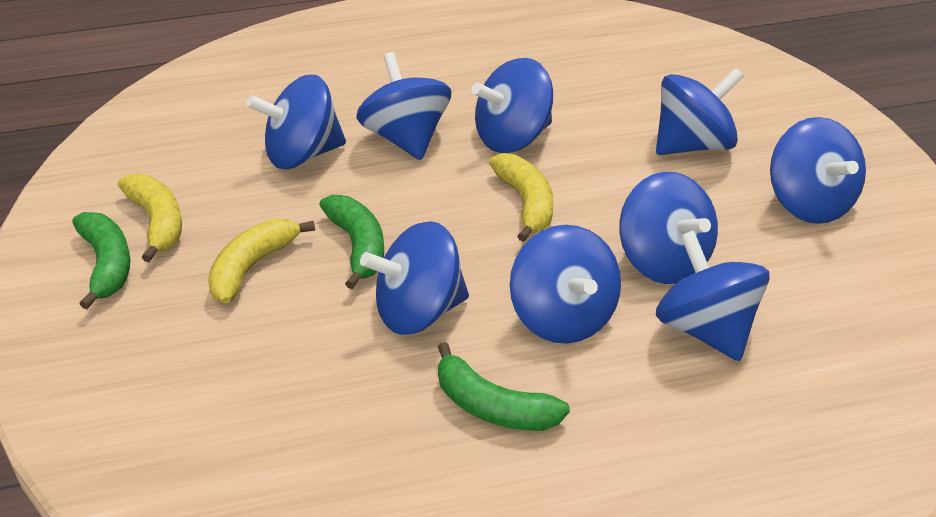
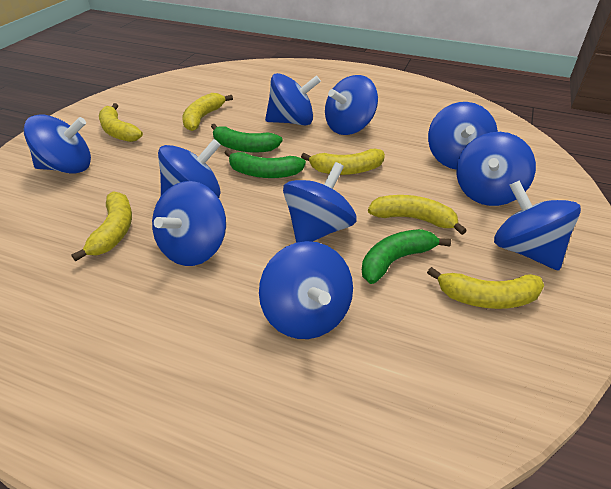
blue spinning top: 9 -> 10
yellow banana: 3 -> 6

